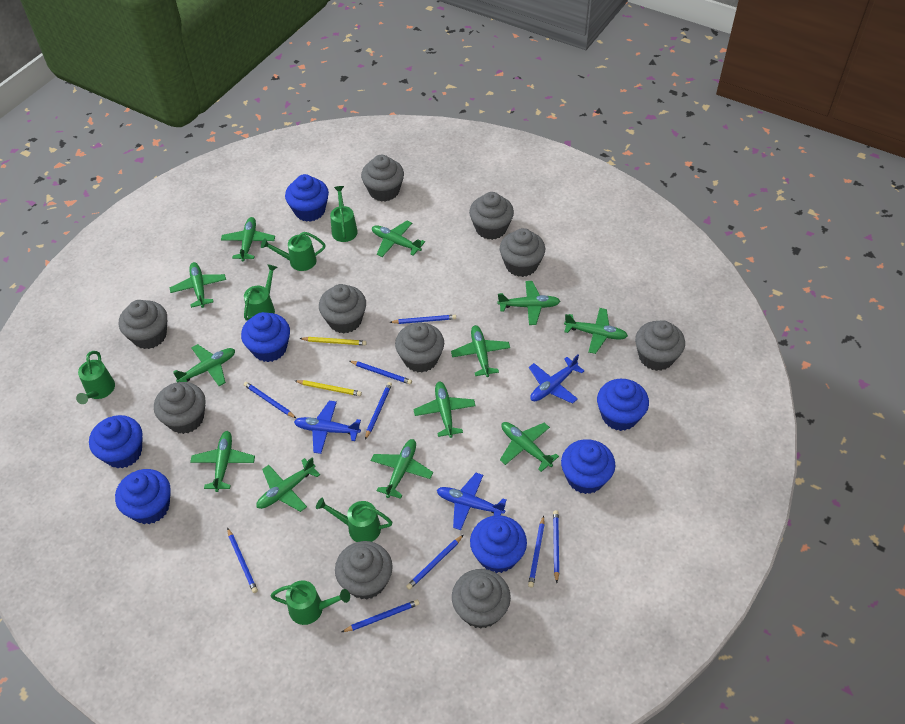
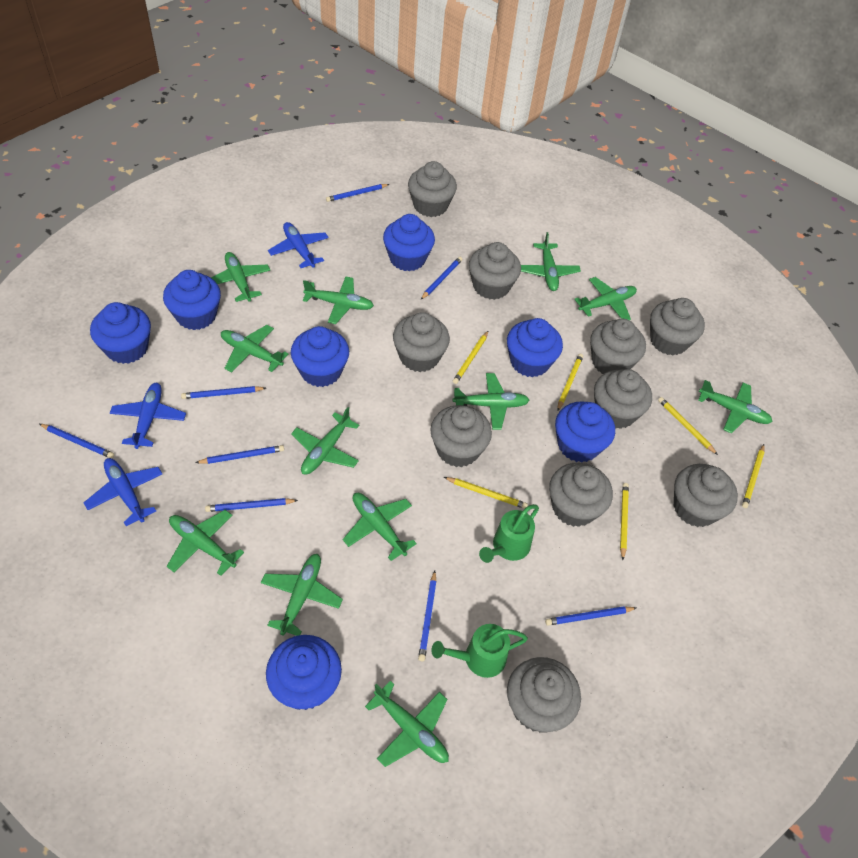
blue pencil: 9 -> 8
green watering can: 6 -> 2
yellow pencil: 2 -> 6

